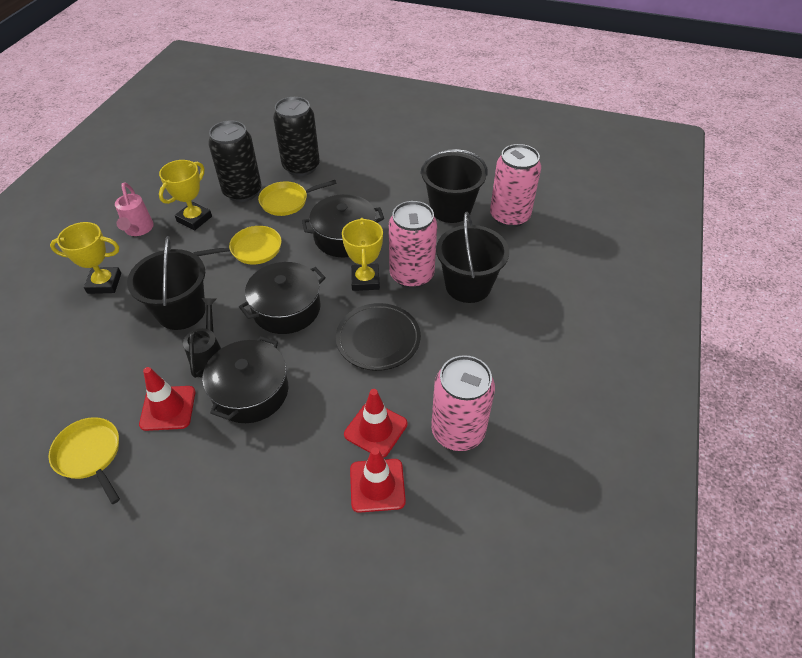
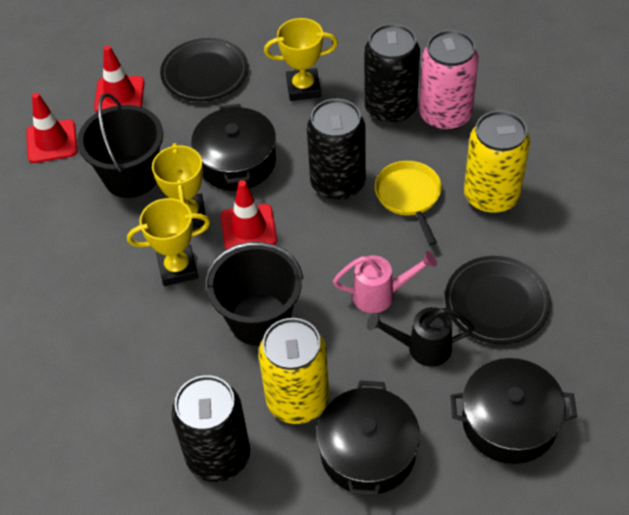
black bucket: 3 -> 2
black can: 2 -> 3
black plate: 1 -> 2
pink can: 3 -> 1
yellow can: 0 -> 2
yellow pan: 3 -> 1

